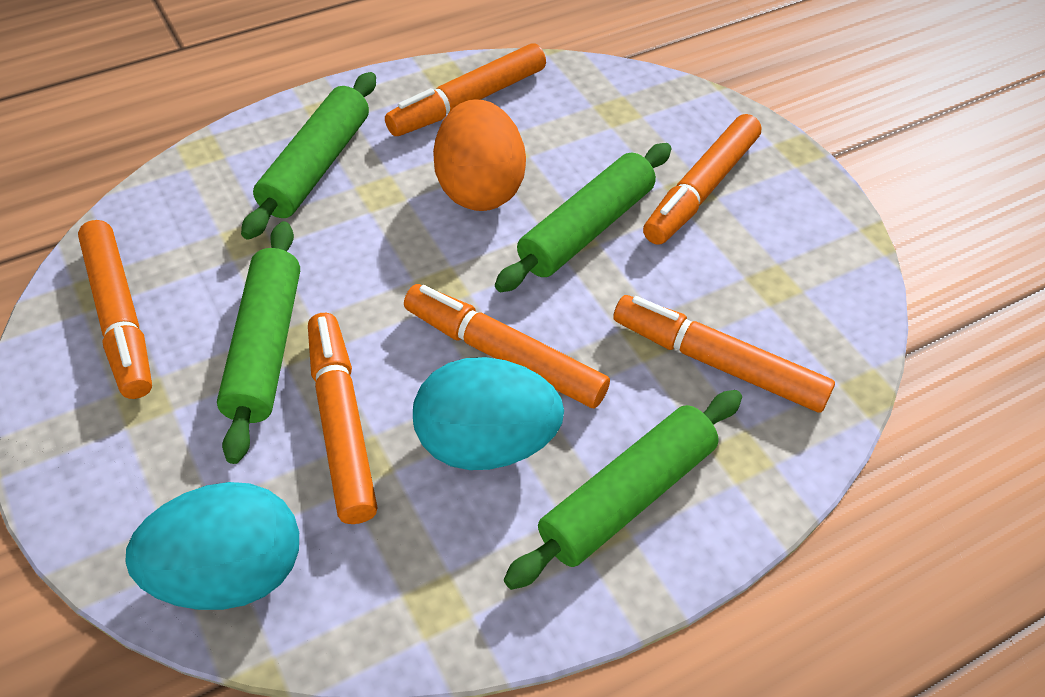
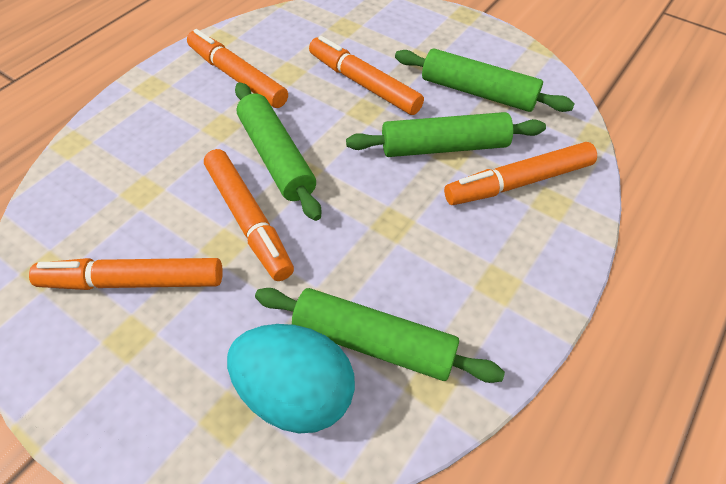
orange egg: 1 -> 0
orange marker: 6 -> 5
turquoise egg: 2 -> 1

